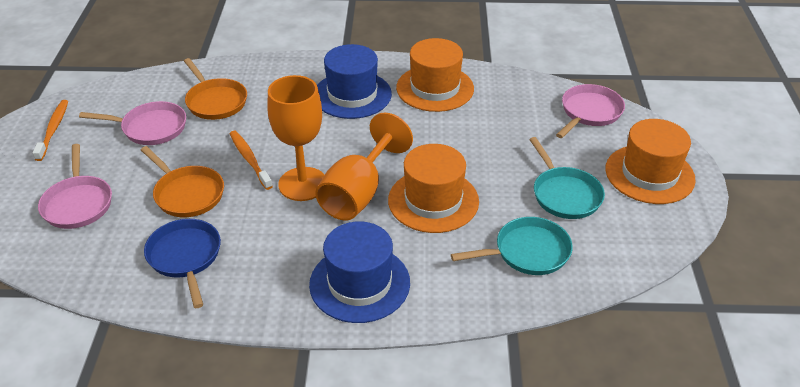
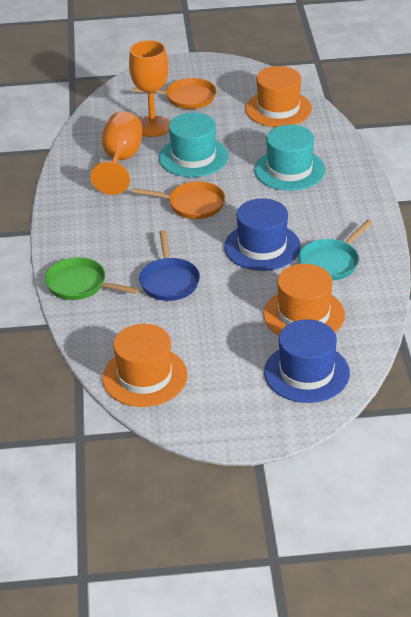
green pan: 0 -> 1
orange toothbrush: 2 -> 0
pink pan: 3 -> 0
turquoise hat: 0 -> 2
turquoise pan: 2 -> 1

